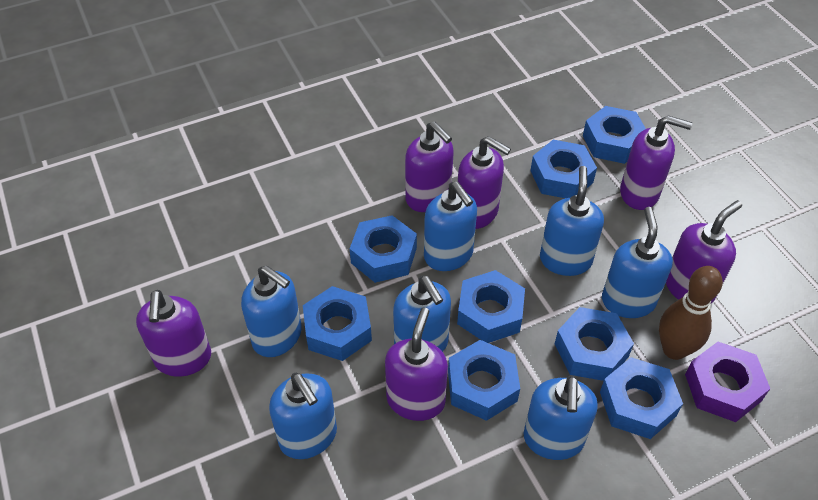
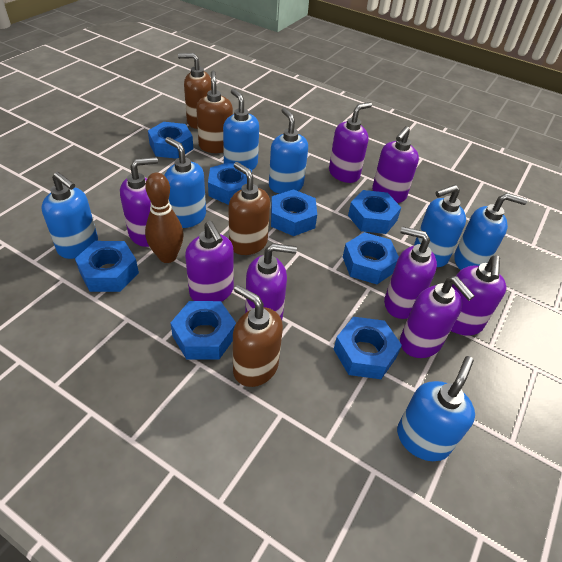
brown soap dispenser: 0 -> 4
purple nut: 1 -> 0
purple soap dispenser: 6 -> 8

